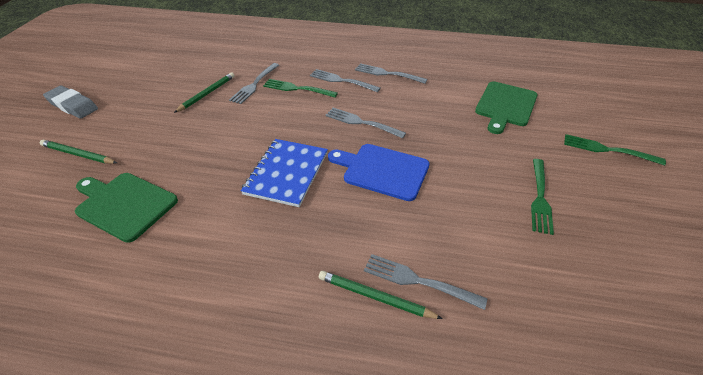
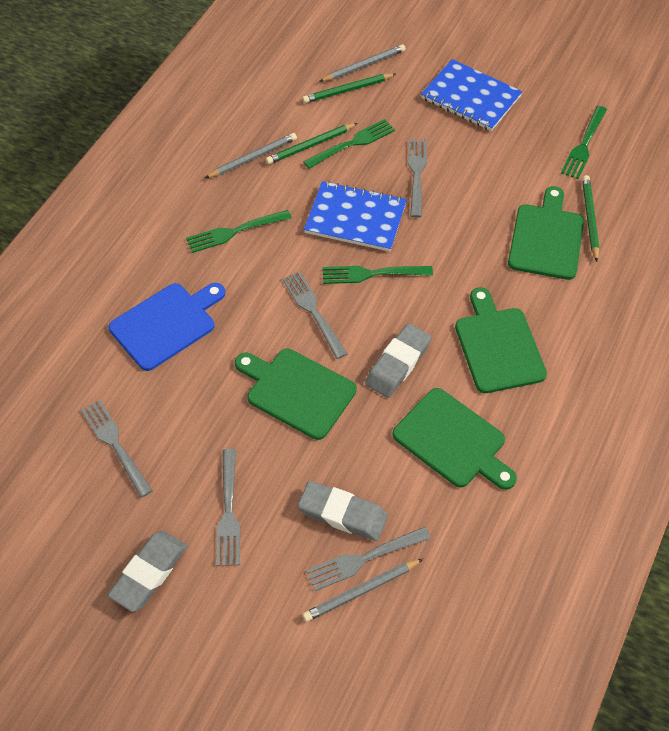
blue notebook: 1 -> 2
green cutting board: 2 -> 4
green fork: 3 -> 4
grey eraser: 1 -> 3
grey pencil: 0 -> 3

